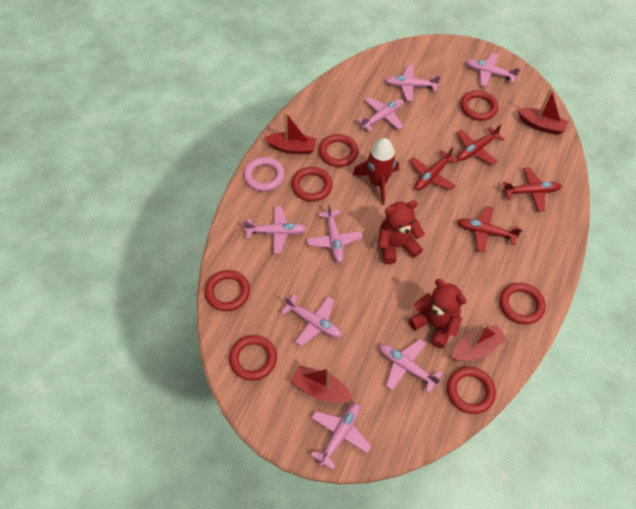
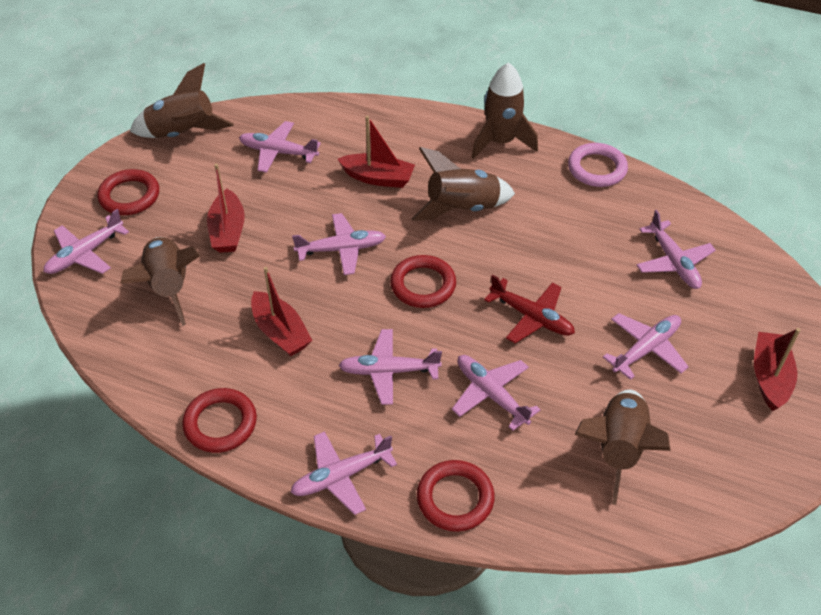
brown rocket: 0 -> 5
red plane: 4 -> 1
red ring: 7 -> 4
red rocket: 1 -> 0
red teddy bear: 2 -> 0

